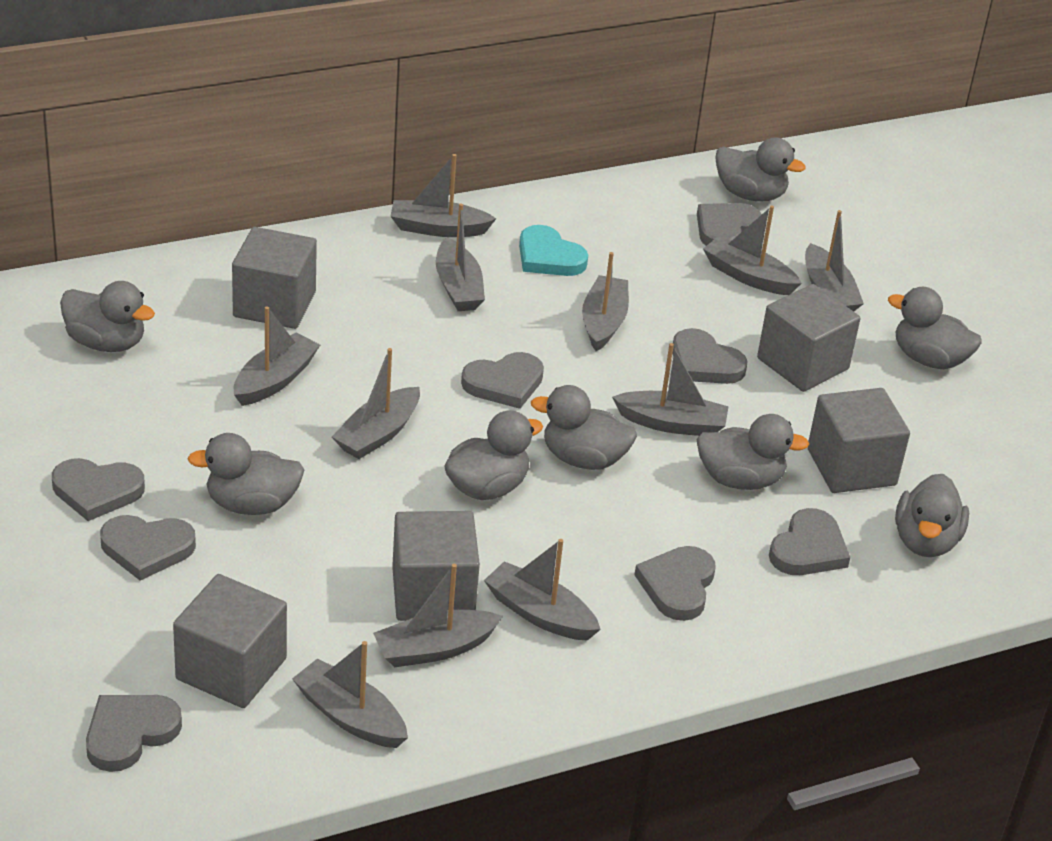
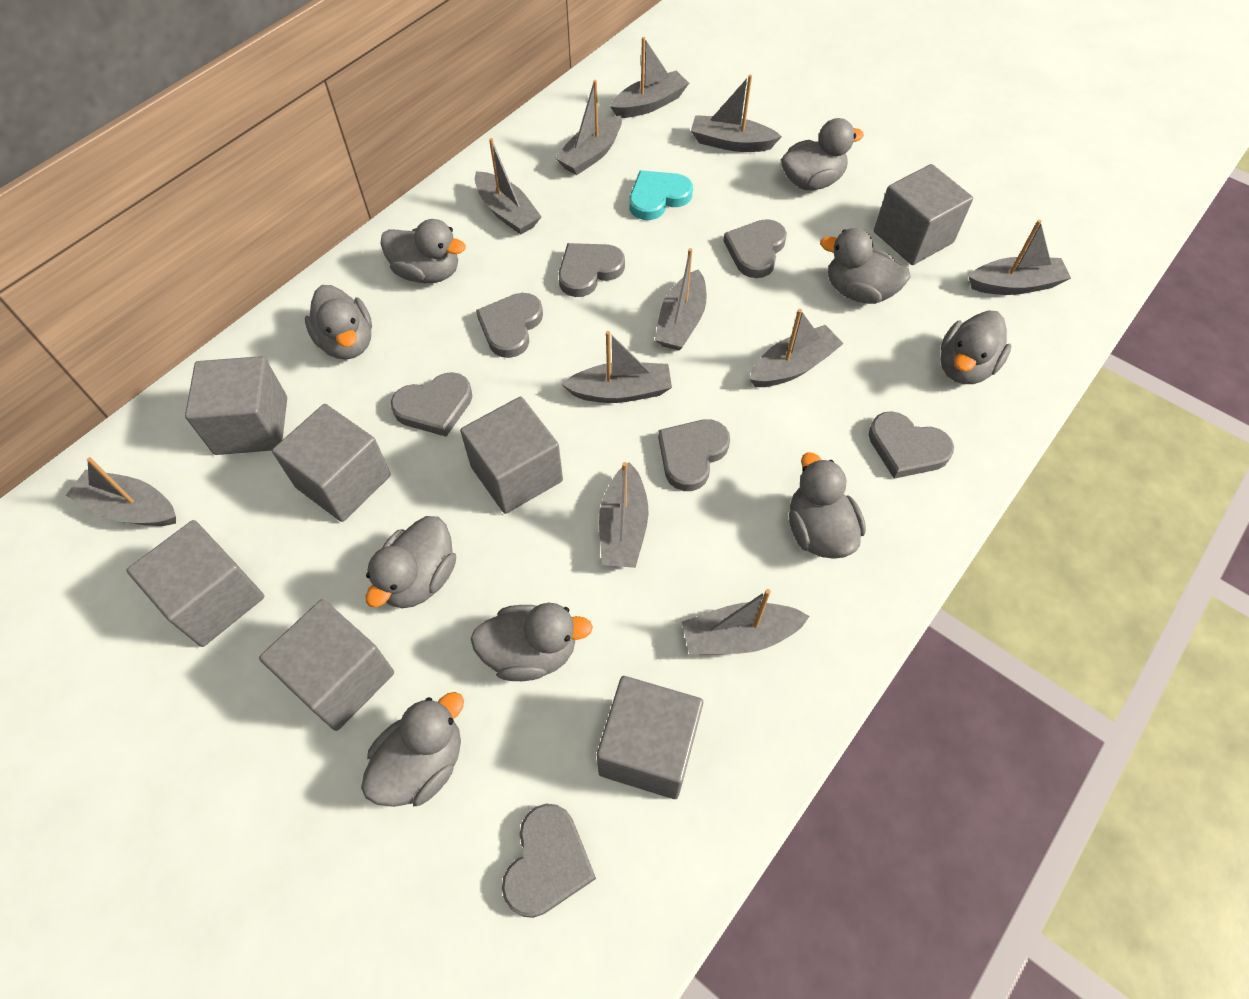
grey cube: 5 -> 7
grey duck: 8 -> 9
grey heart: 8 -> 7

